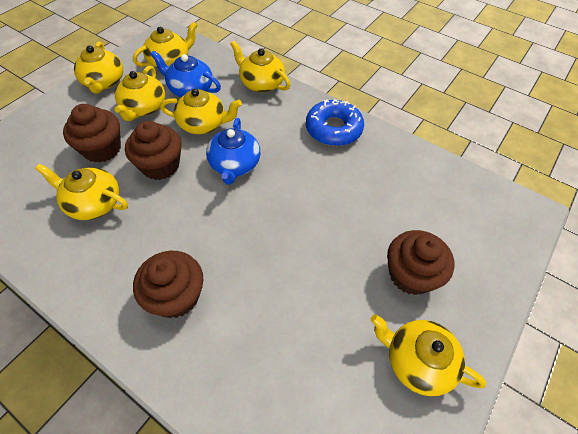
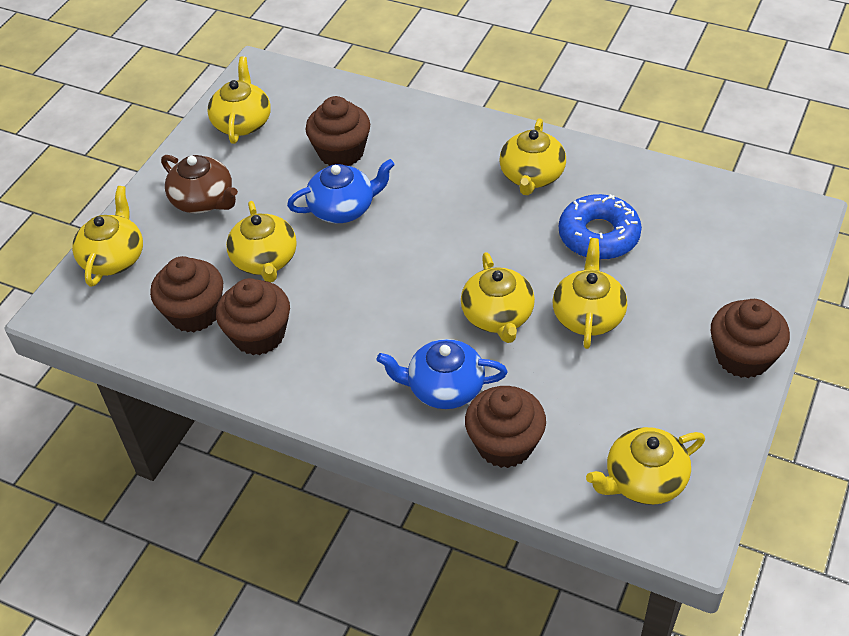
brown cupcake: 4 -> 5
brown teapot: 0 -> 1

